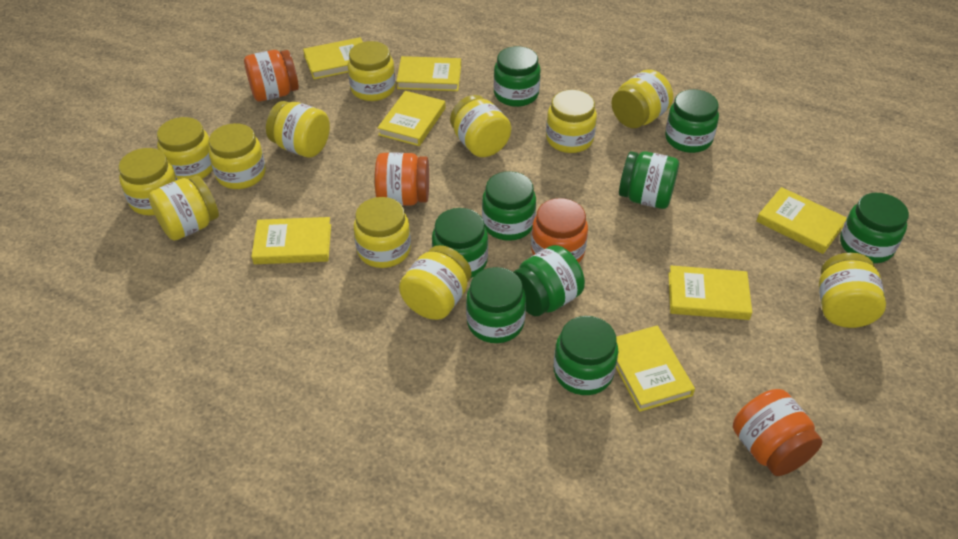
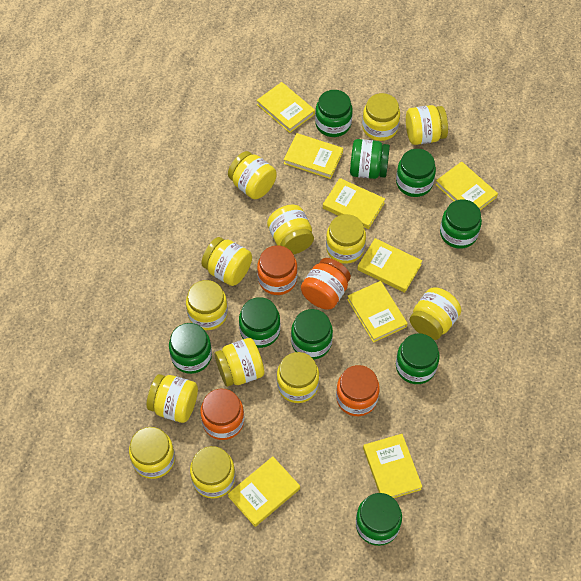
yellow book: 7 -> 8
yellow jar: 12 -> 13

